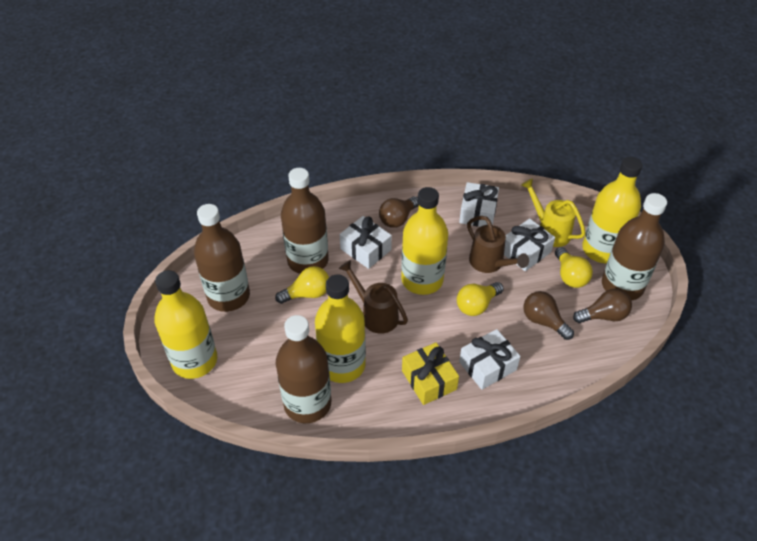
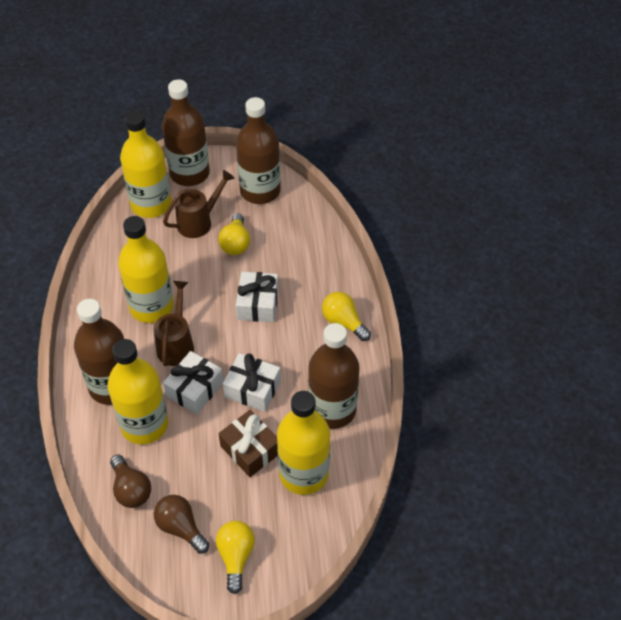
brown gift: 0 -> 1
brown light bulb: 3 -> 2
white gift: 4 -> 3
yellow gift: 1 -> 0
yellow watering can: 1 -> 0

